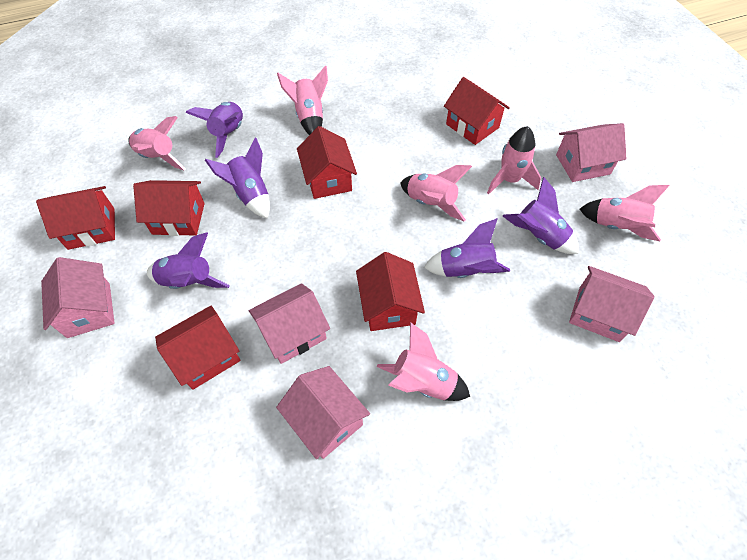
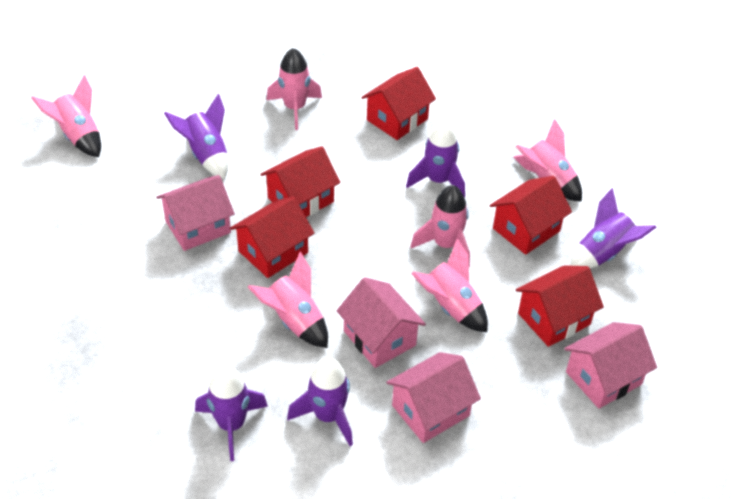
pink house: 5 -> 4
red house: 6 -> 5

